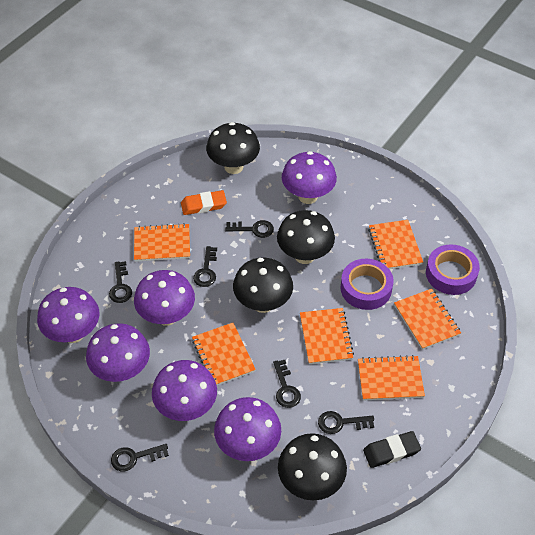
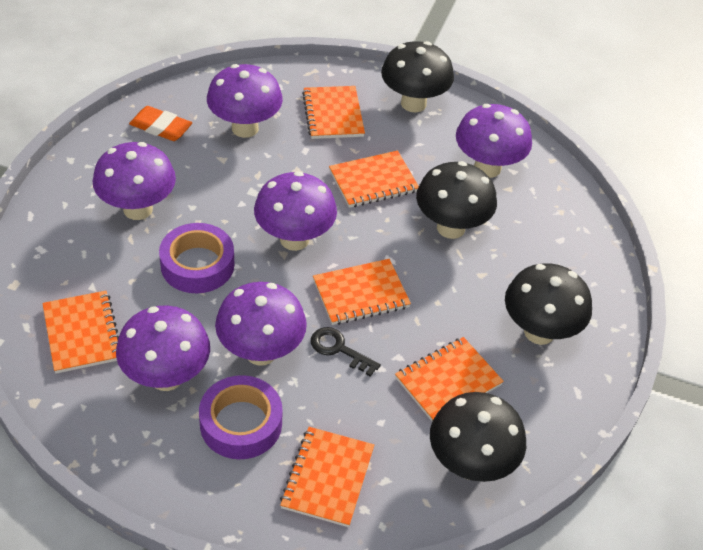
black eraser: 1 -> 0
black key: 6 -> 1

